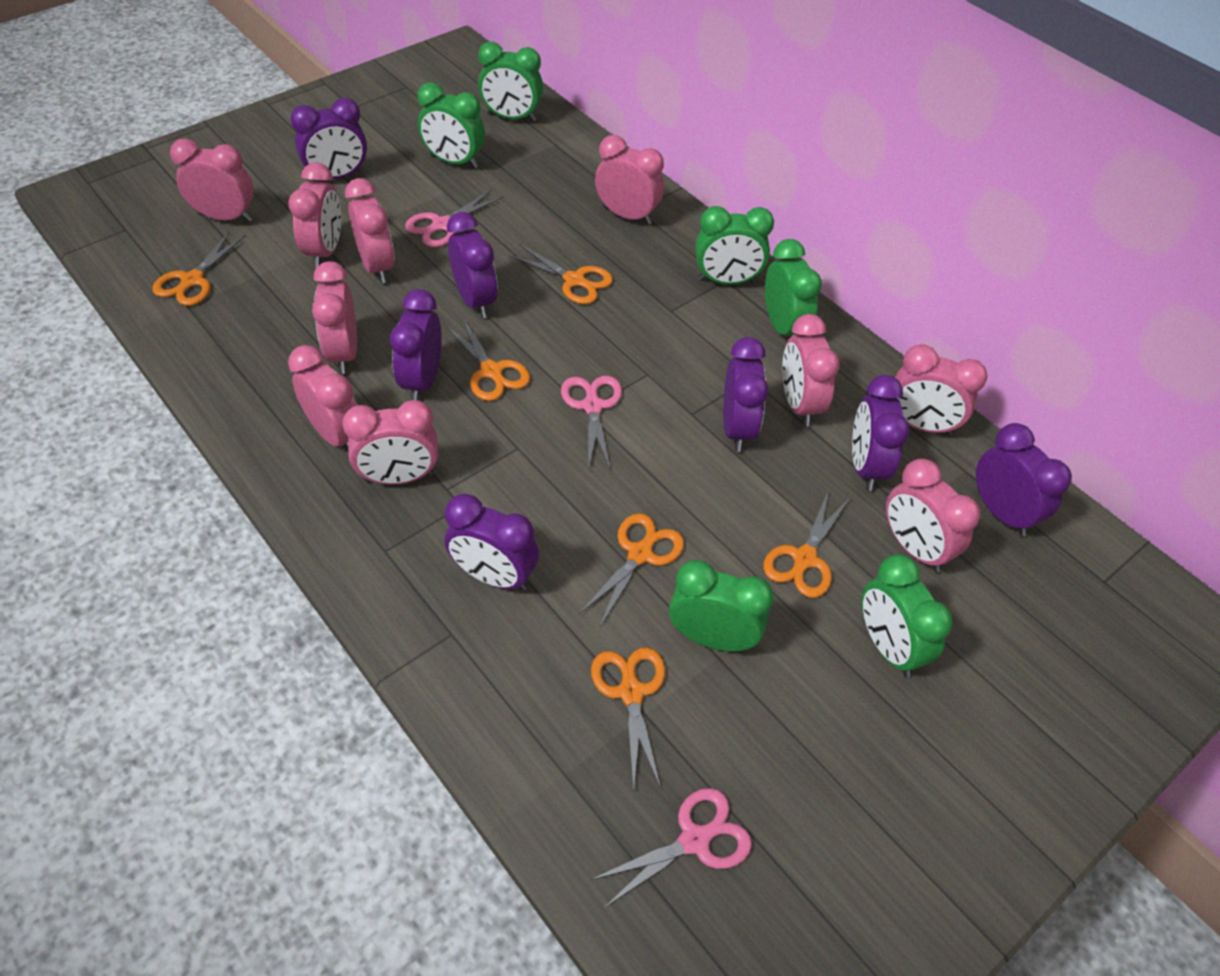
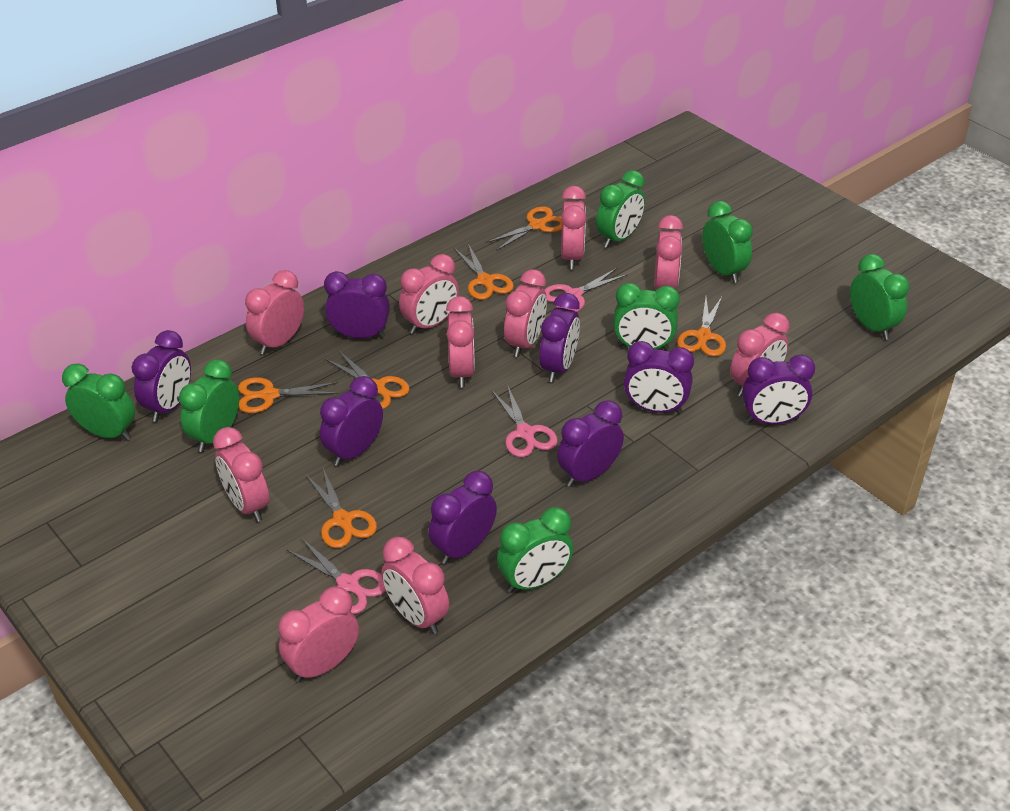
green clock: 6 -> 7
purple clock: 7 -> 8

